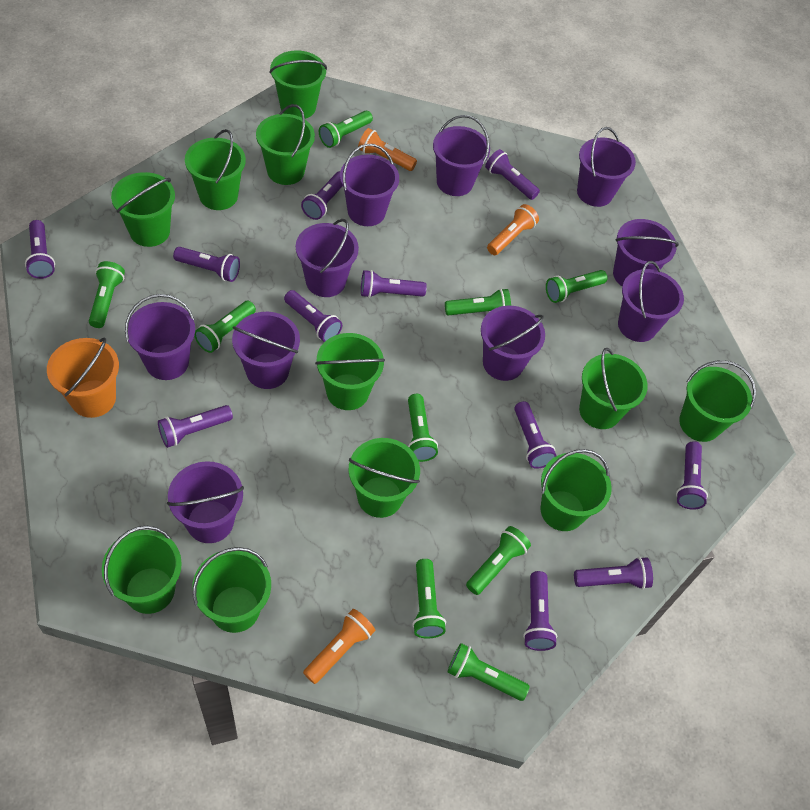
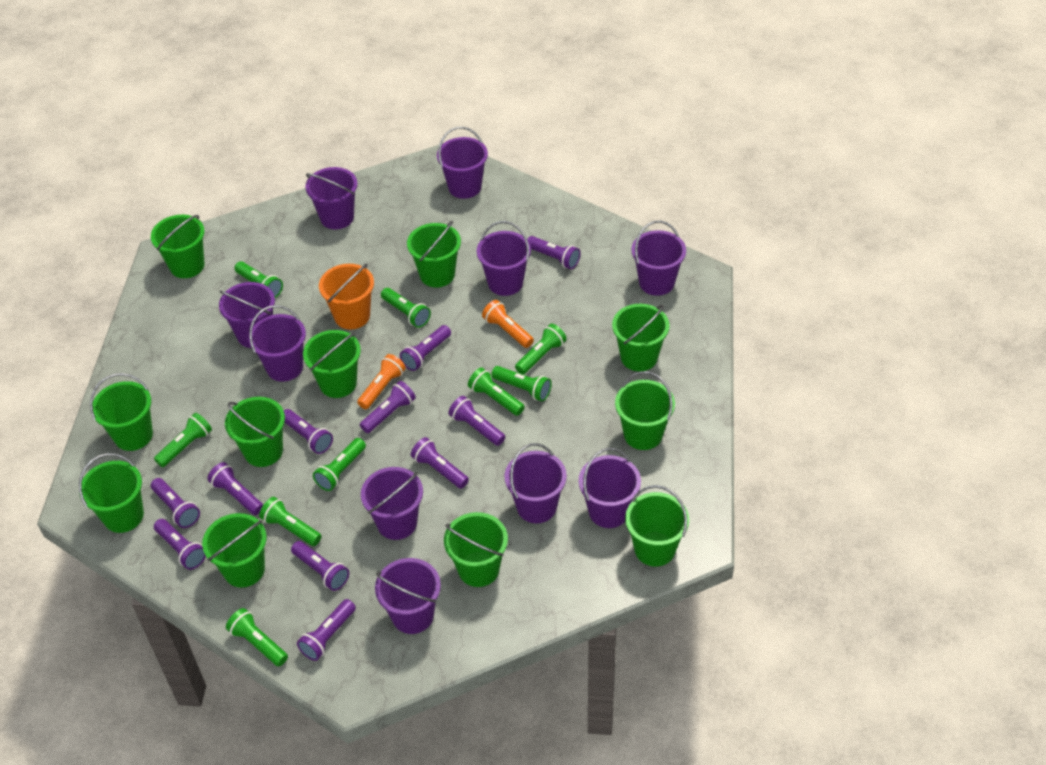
orange flashlight: 3 -> 2

